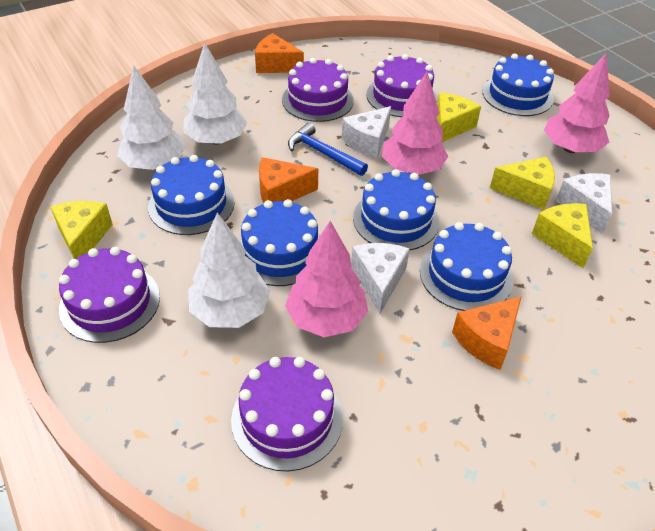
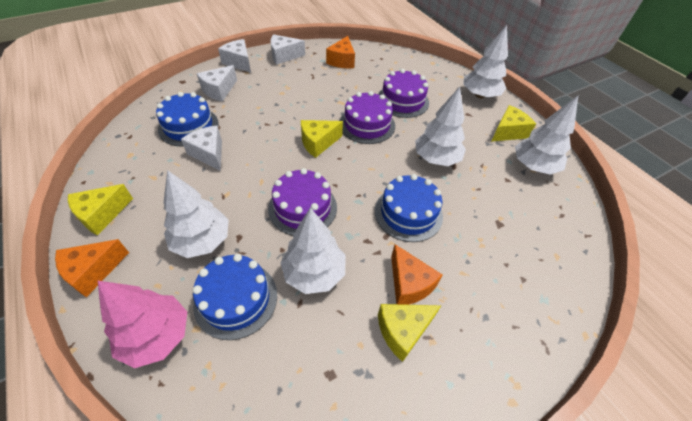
blue cake: 5 -> 3
blue hammer: 1 -> 0
pink tree: 3 -> 1
purple cake: 4 -> 3
white cheese: 3 -> 4
white tree: 3 -> 5

